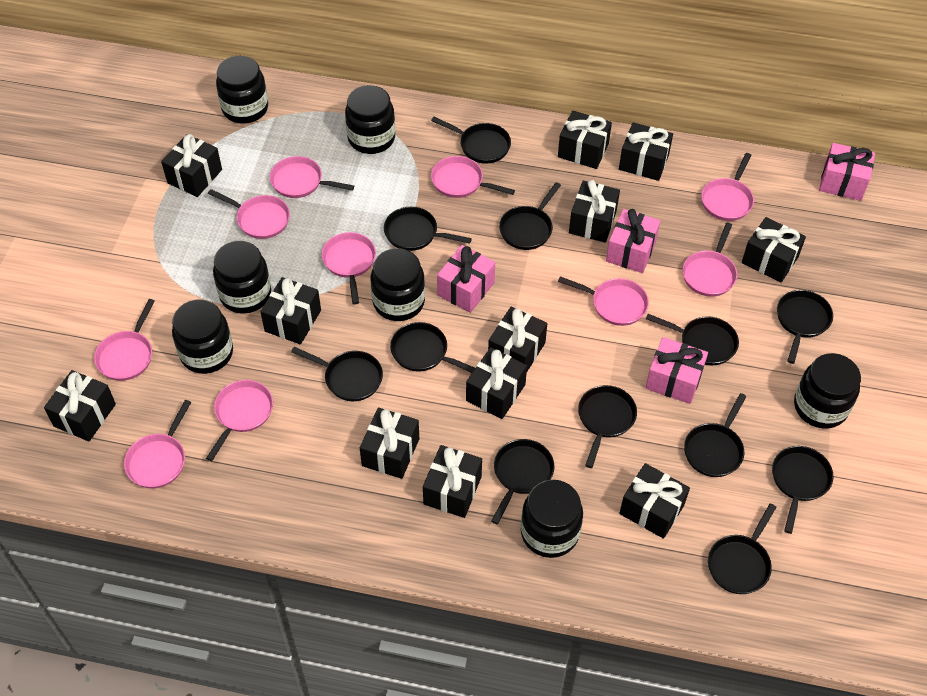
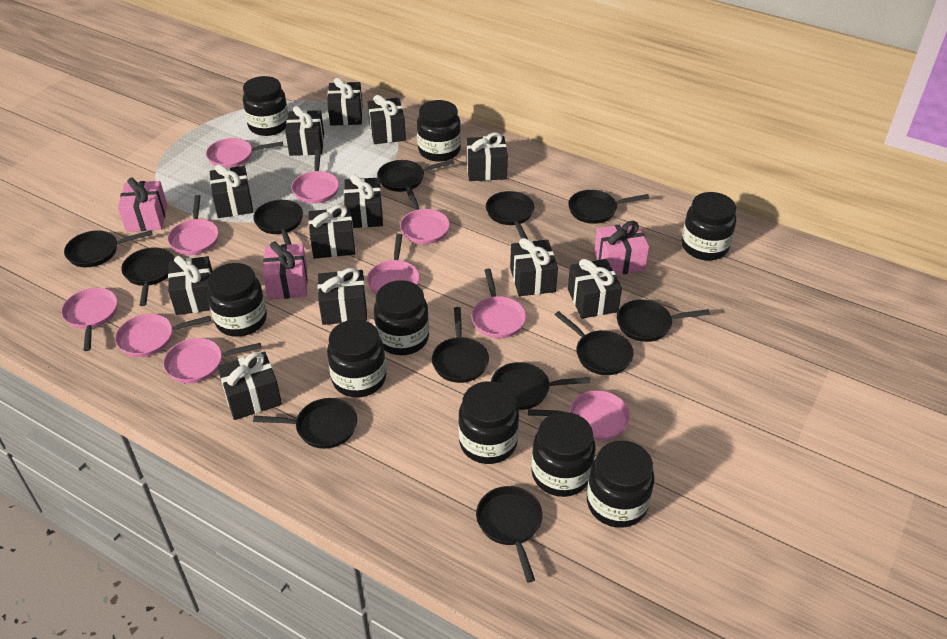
black jar: 7 -> 9
pink gift: 4 -> 3

